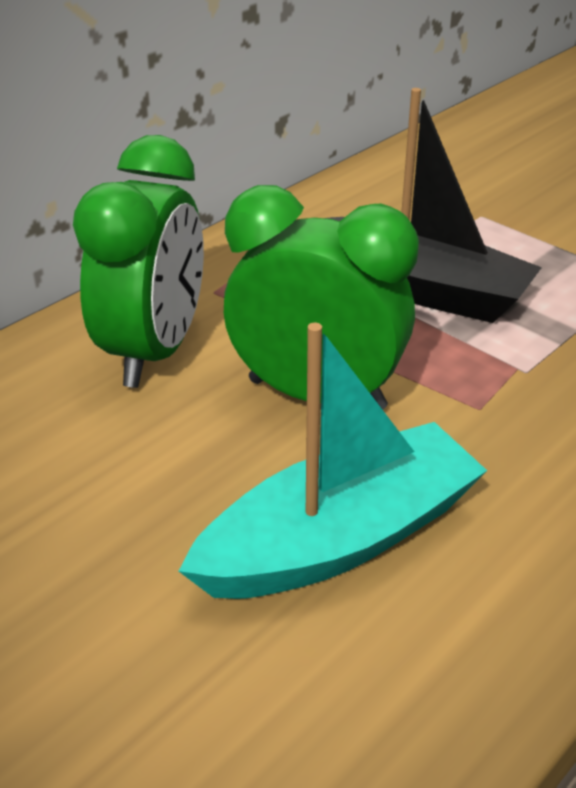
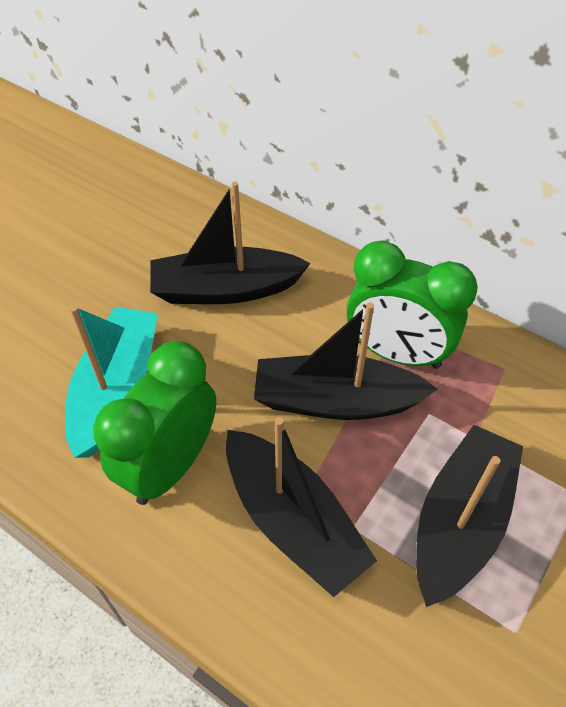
black boat: 1 -> 4

